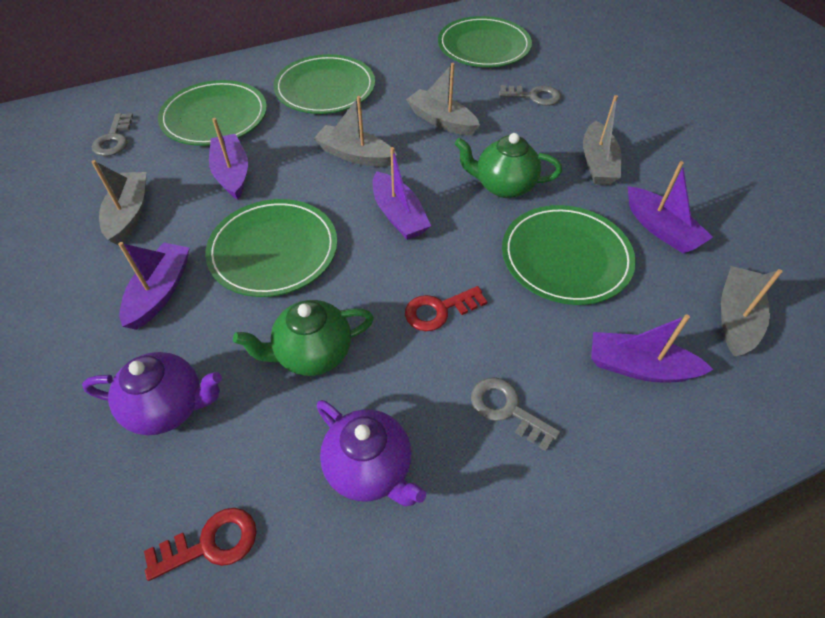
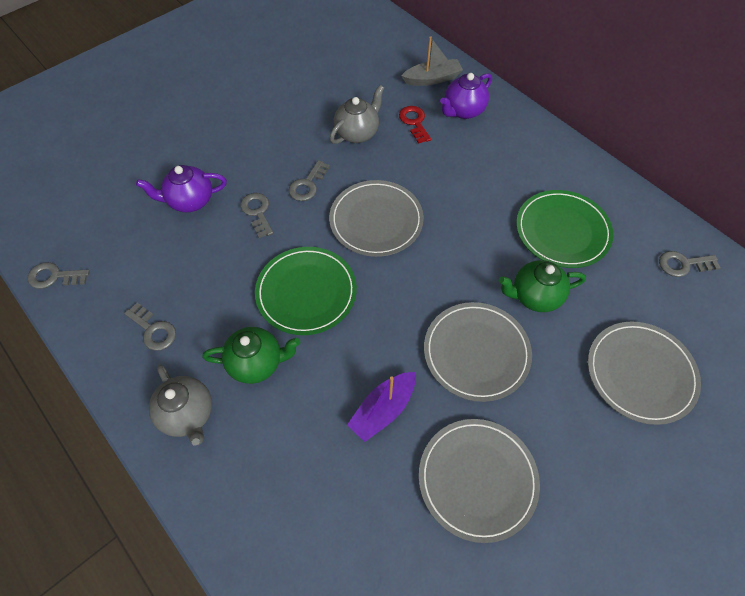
green plate: 5 -> 2
grey boat: 5 -> 1
grey key: 3 -> 5
grey plate: 0 -> 4
grey teapot: 0 -> 2
purple boat: 5 -> 1
red key: 2 -> 1

